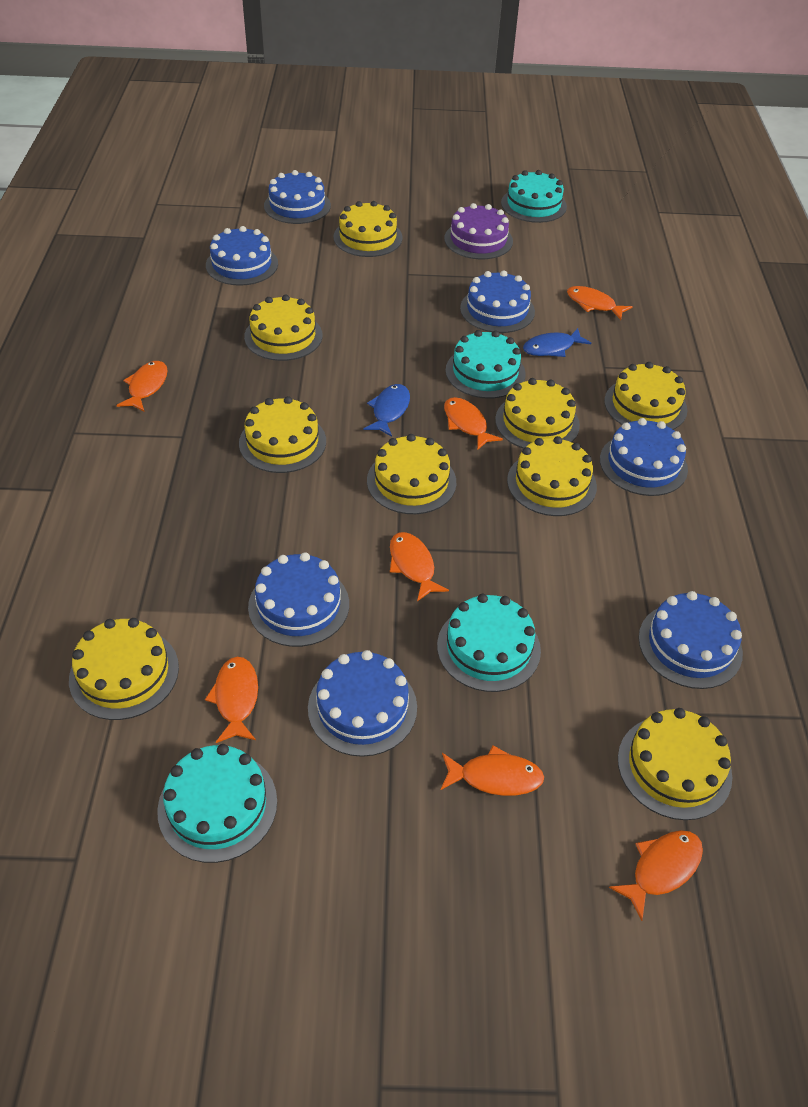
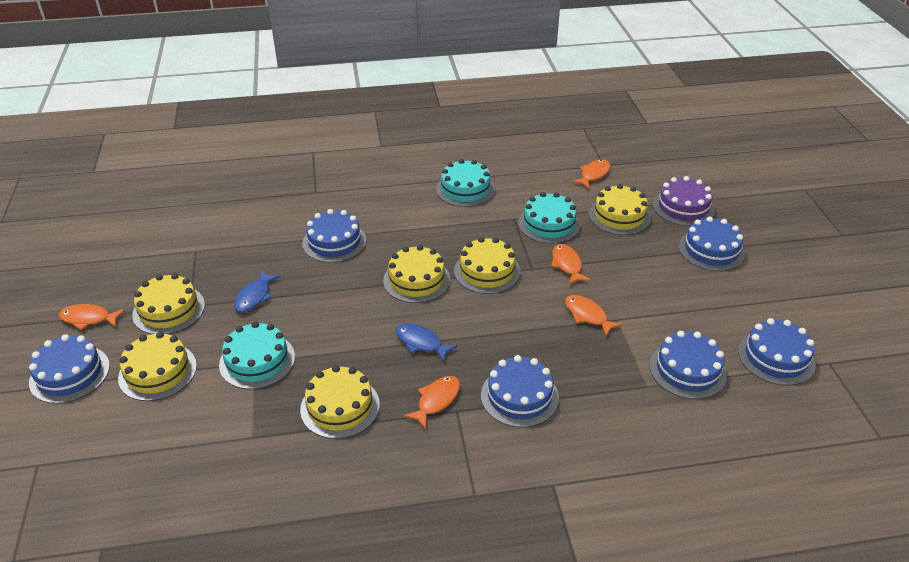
blue cake: 7 -> 6
orange fish: 7 -> 5
turquoise cake: 4 -> 3
yellow cake: 9 -> 6

